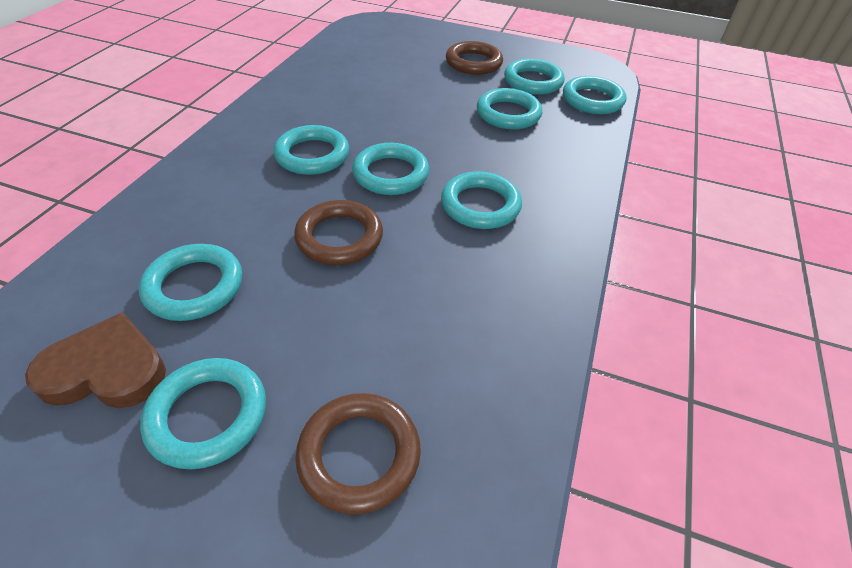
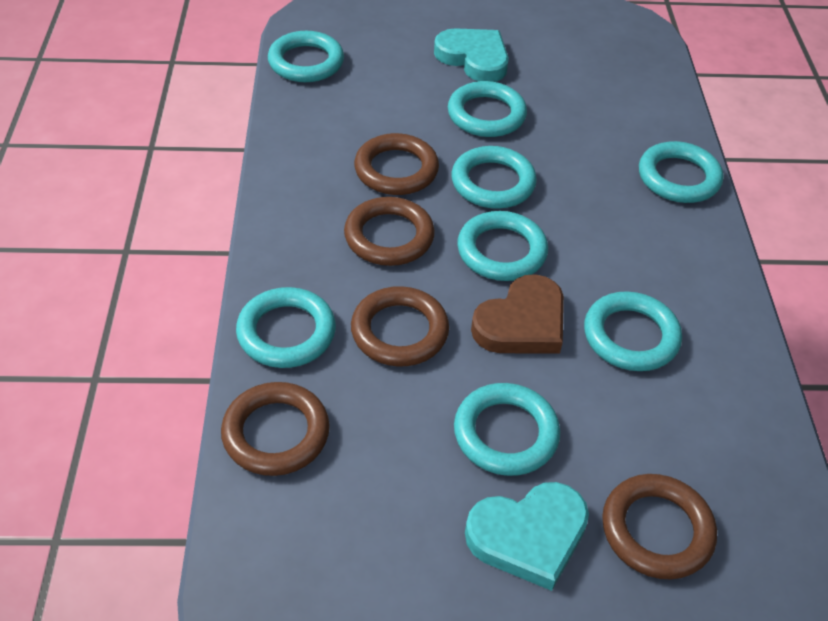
brown ring: 3 -> 5
turquoise heart: 0 -> 2

